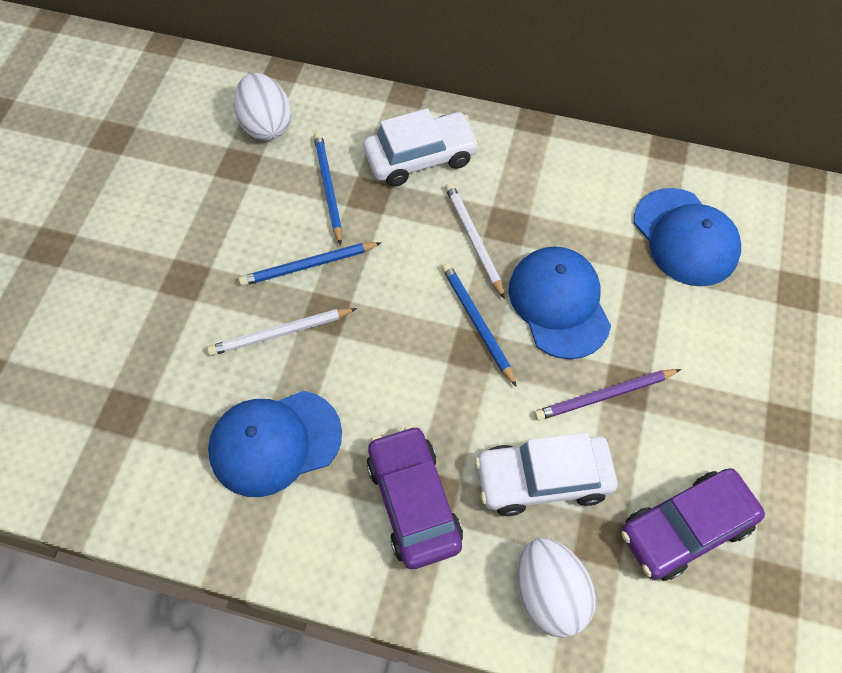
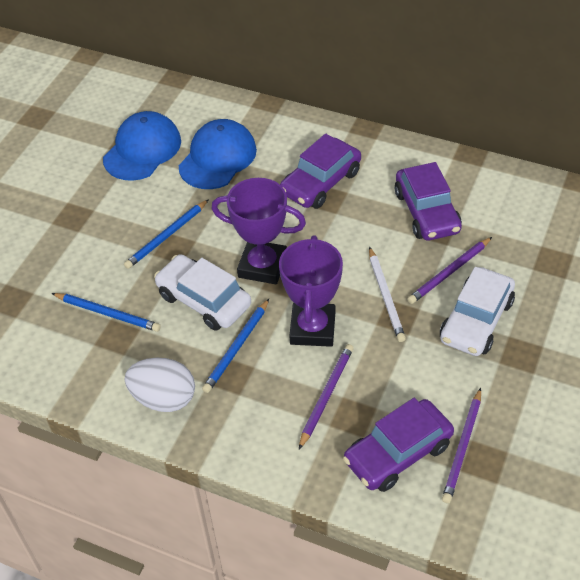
blue cap: 3 -> 2
purple car: 2 -> 3
purple pencil: 1 -> 3
purple trophy: 0 -> 2
white egg: 2 -> 1
white pencil: 2 -> 1

